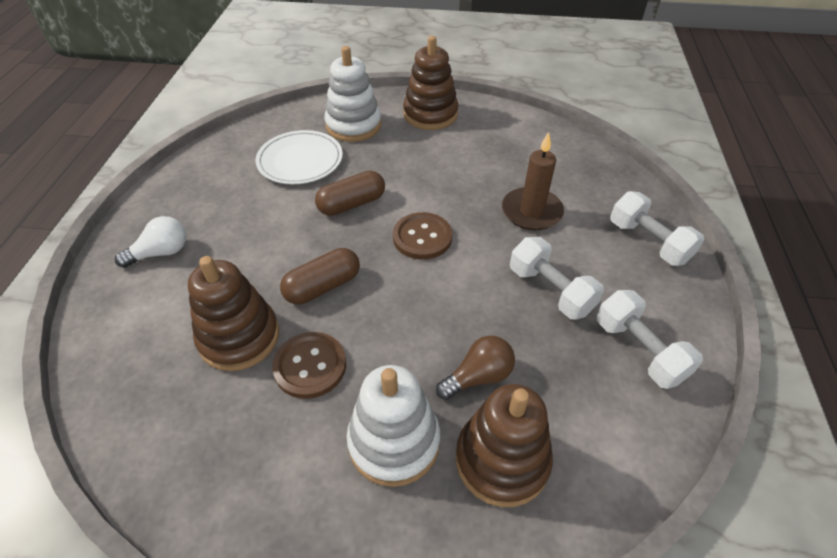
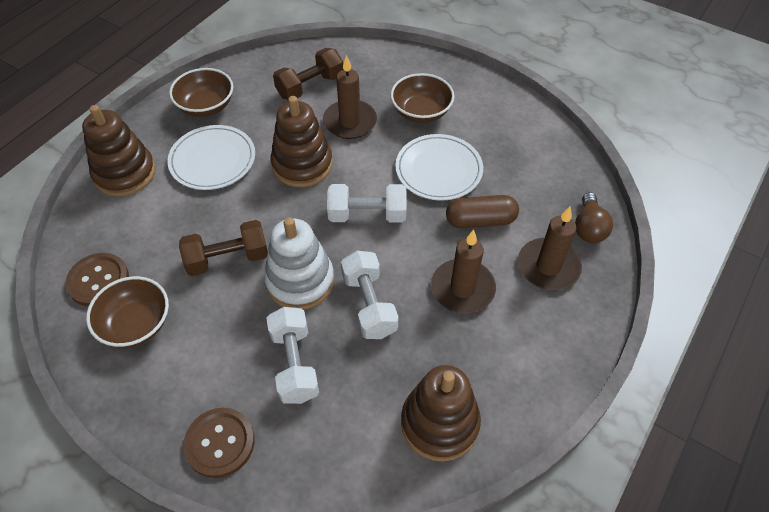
brown bowl: 0 -> 3
brown candle: 1 -> 3
brown capsule: 2 -> 1
brown dumbbell: 0 -> 2
white light bulb: 1 -> 0
white plate: 1 -> 2
white stacking toy: 2 -> 1

